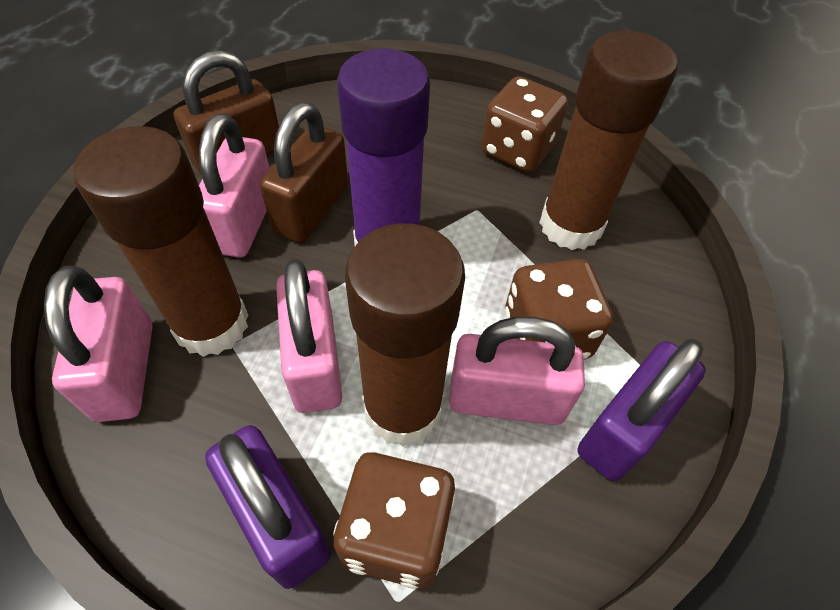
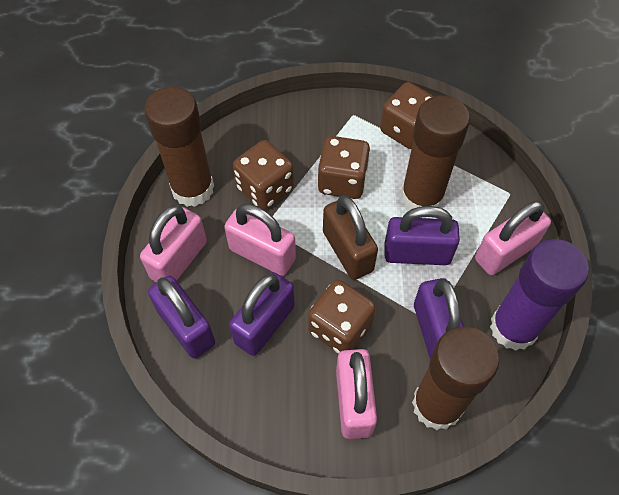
brown dice: 3 -> 4
brown padlock: 2 -> 1
purple padlock: 2 -> 4

